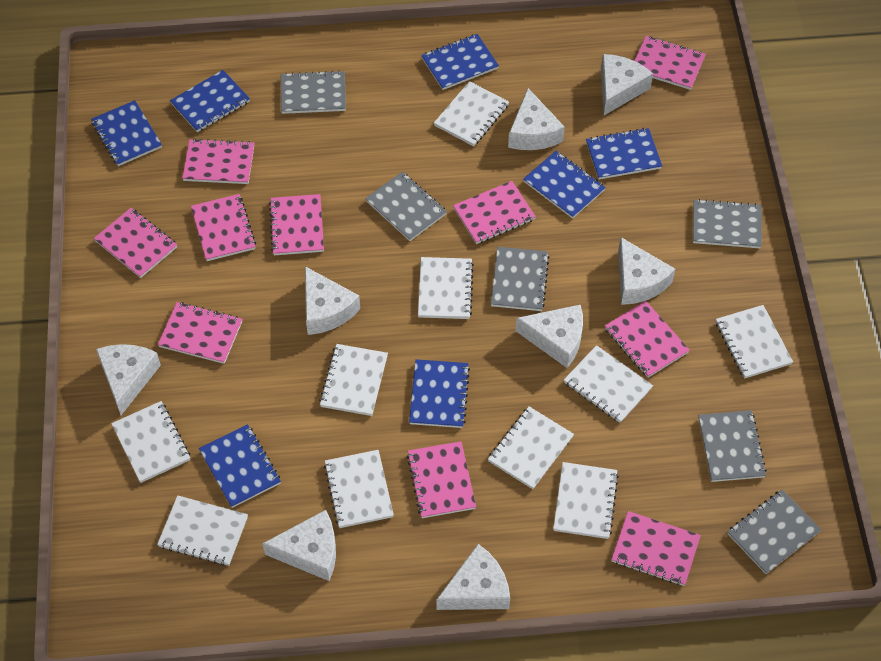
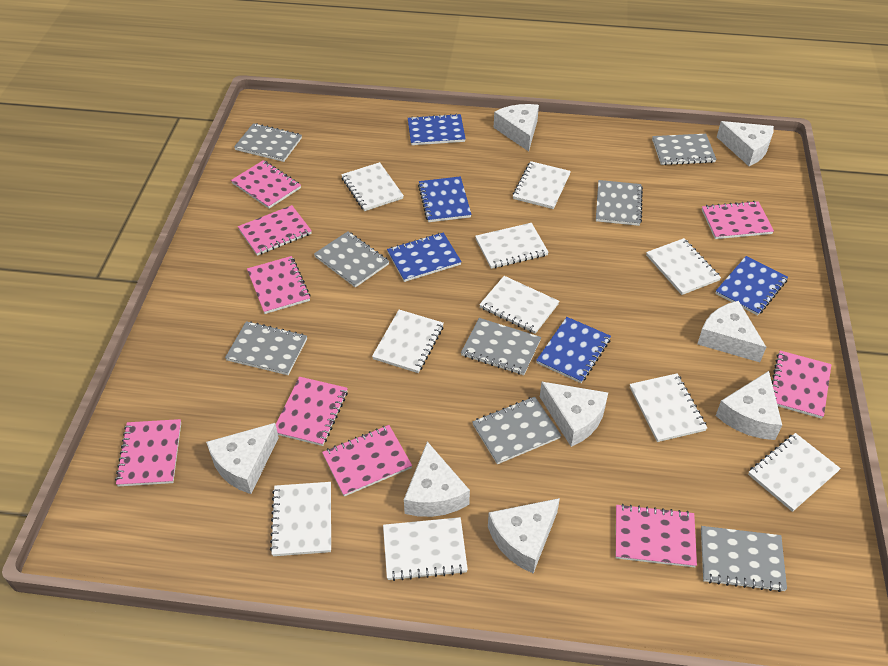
blue notebook: 7 -> 5
grey notebook: 6 -> 8
pink notebook: 10 -> 9

